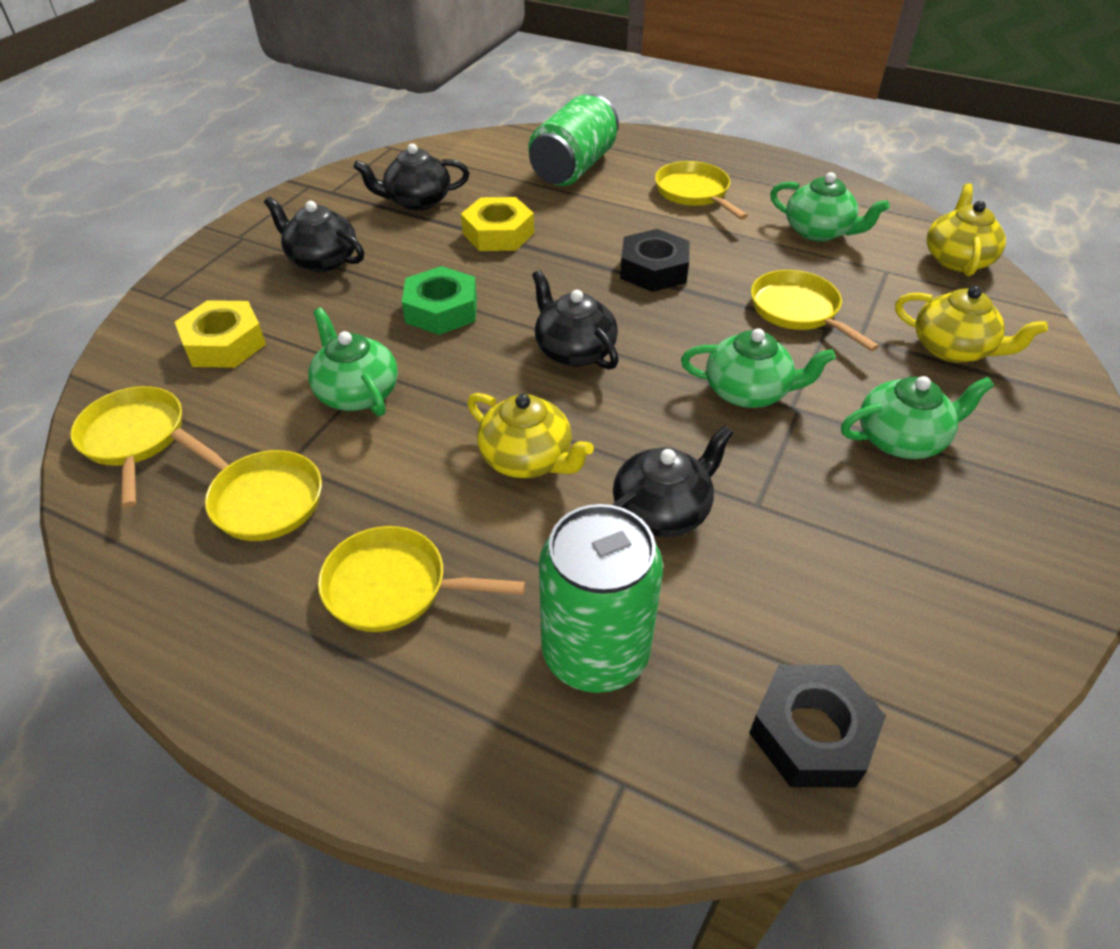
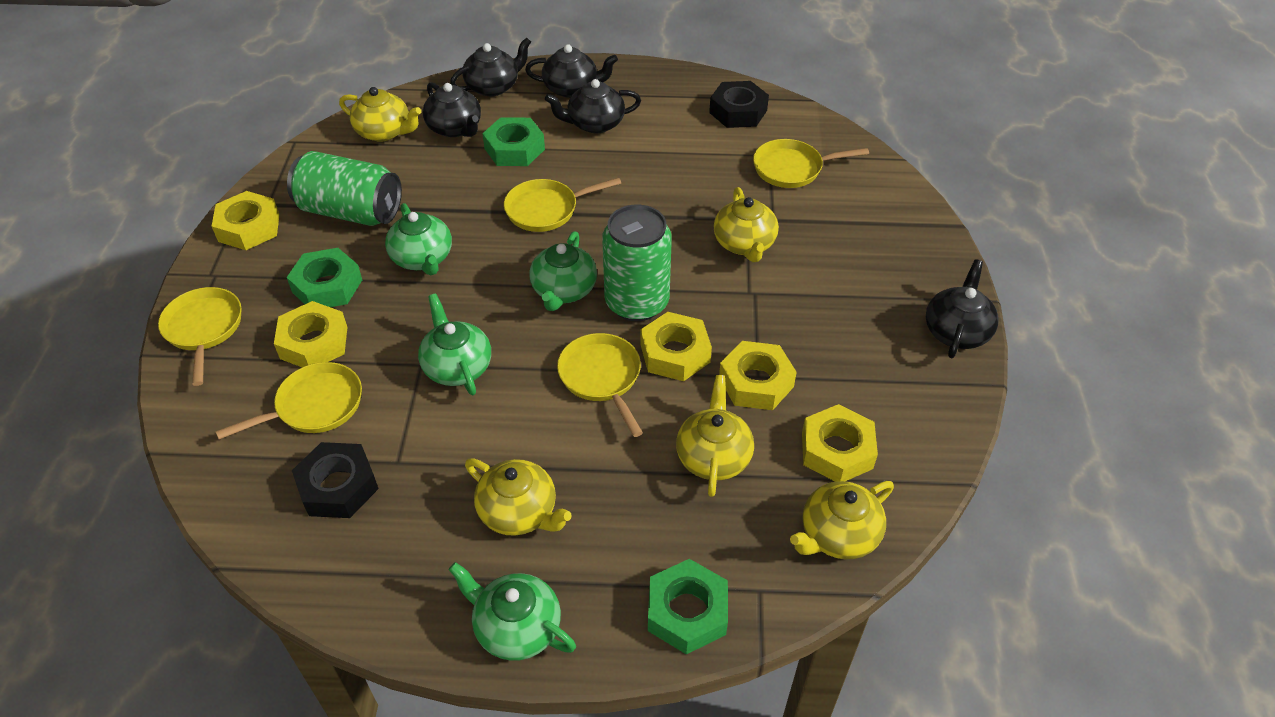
black teapot: 4 -> 5
green nut: 1 -> 3
yellow nut: 2 -> 5
yellow teapot: 3 -> 5

